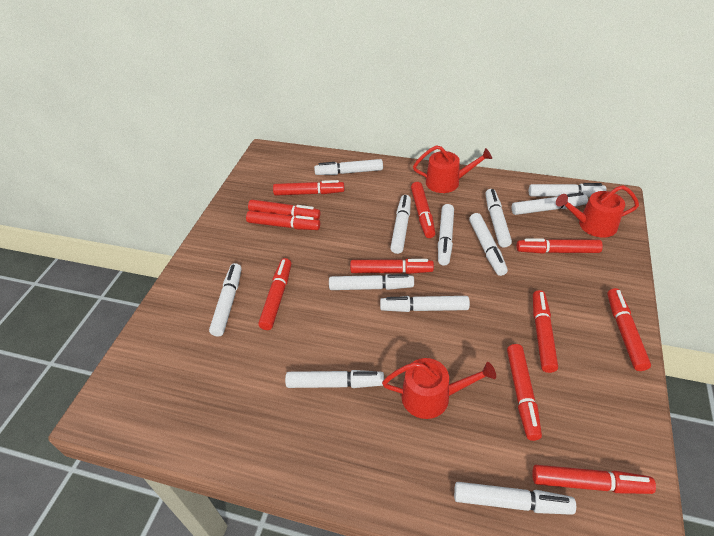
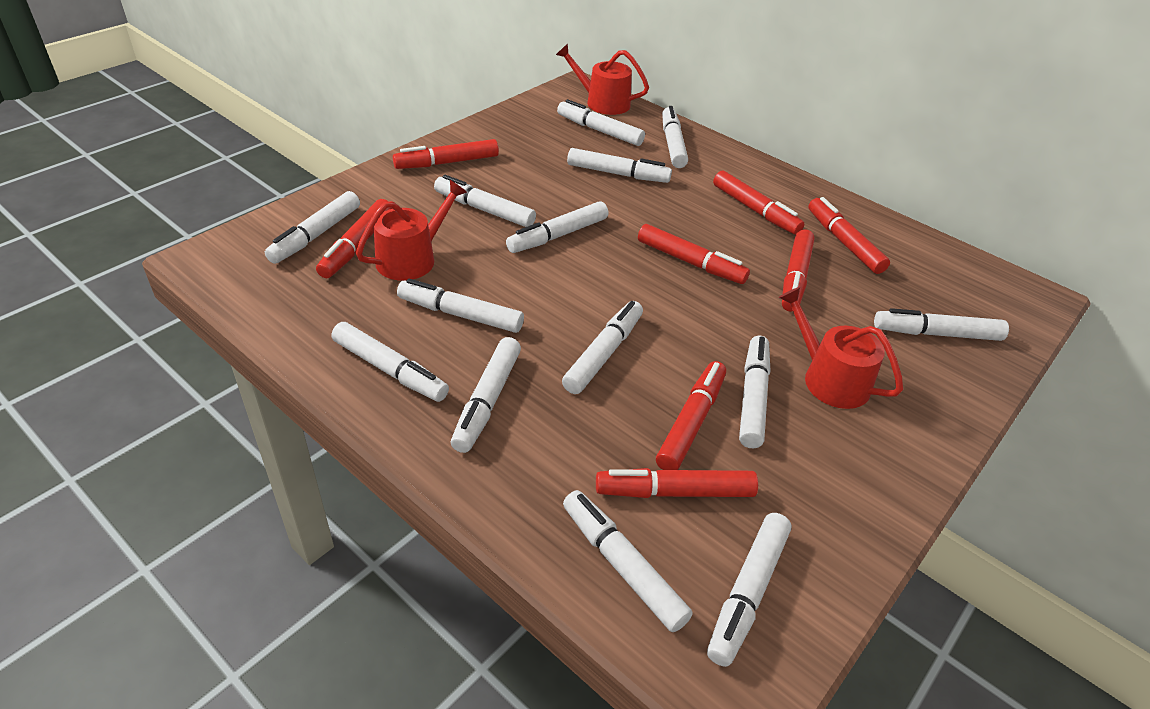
red marker: 11 -> 8
white marker: 12 -> 14

